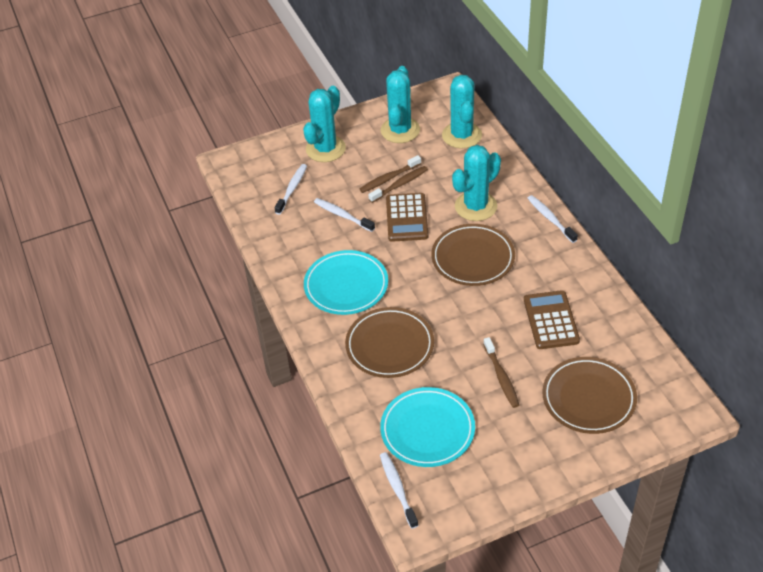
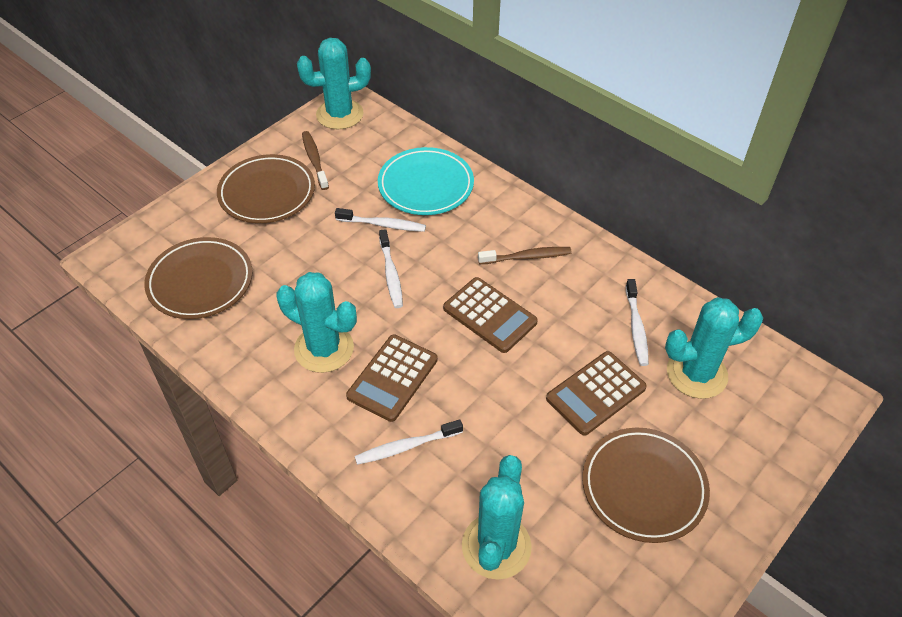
brown calculator: 2 -> 3
brown toothbrush: 3 -> 2
turquoise plate: 2 -> 1

